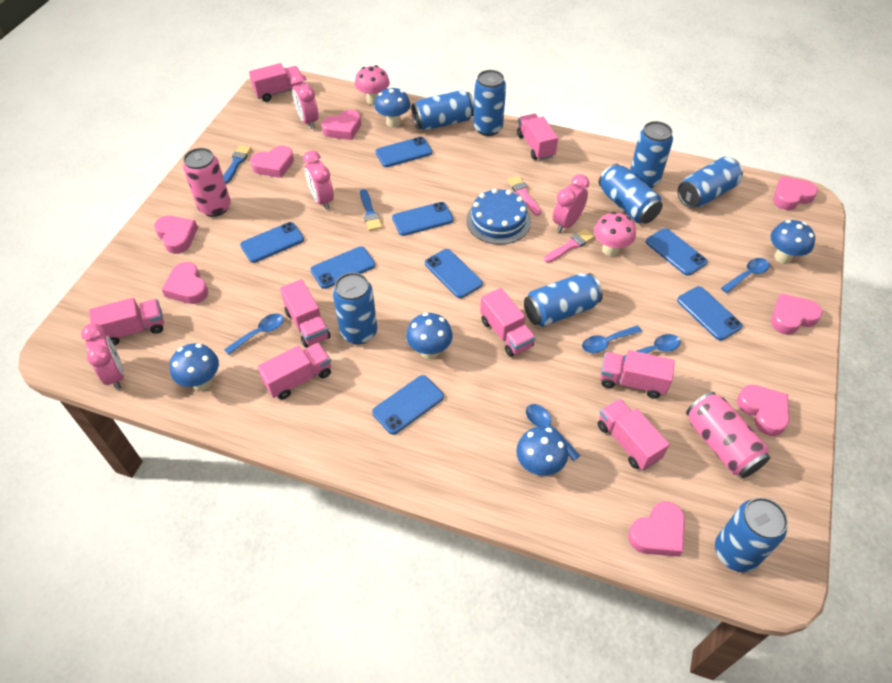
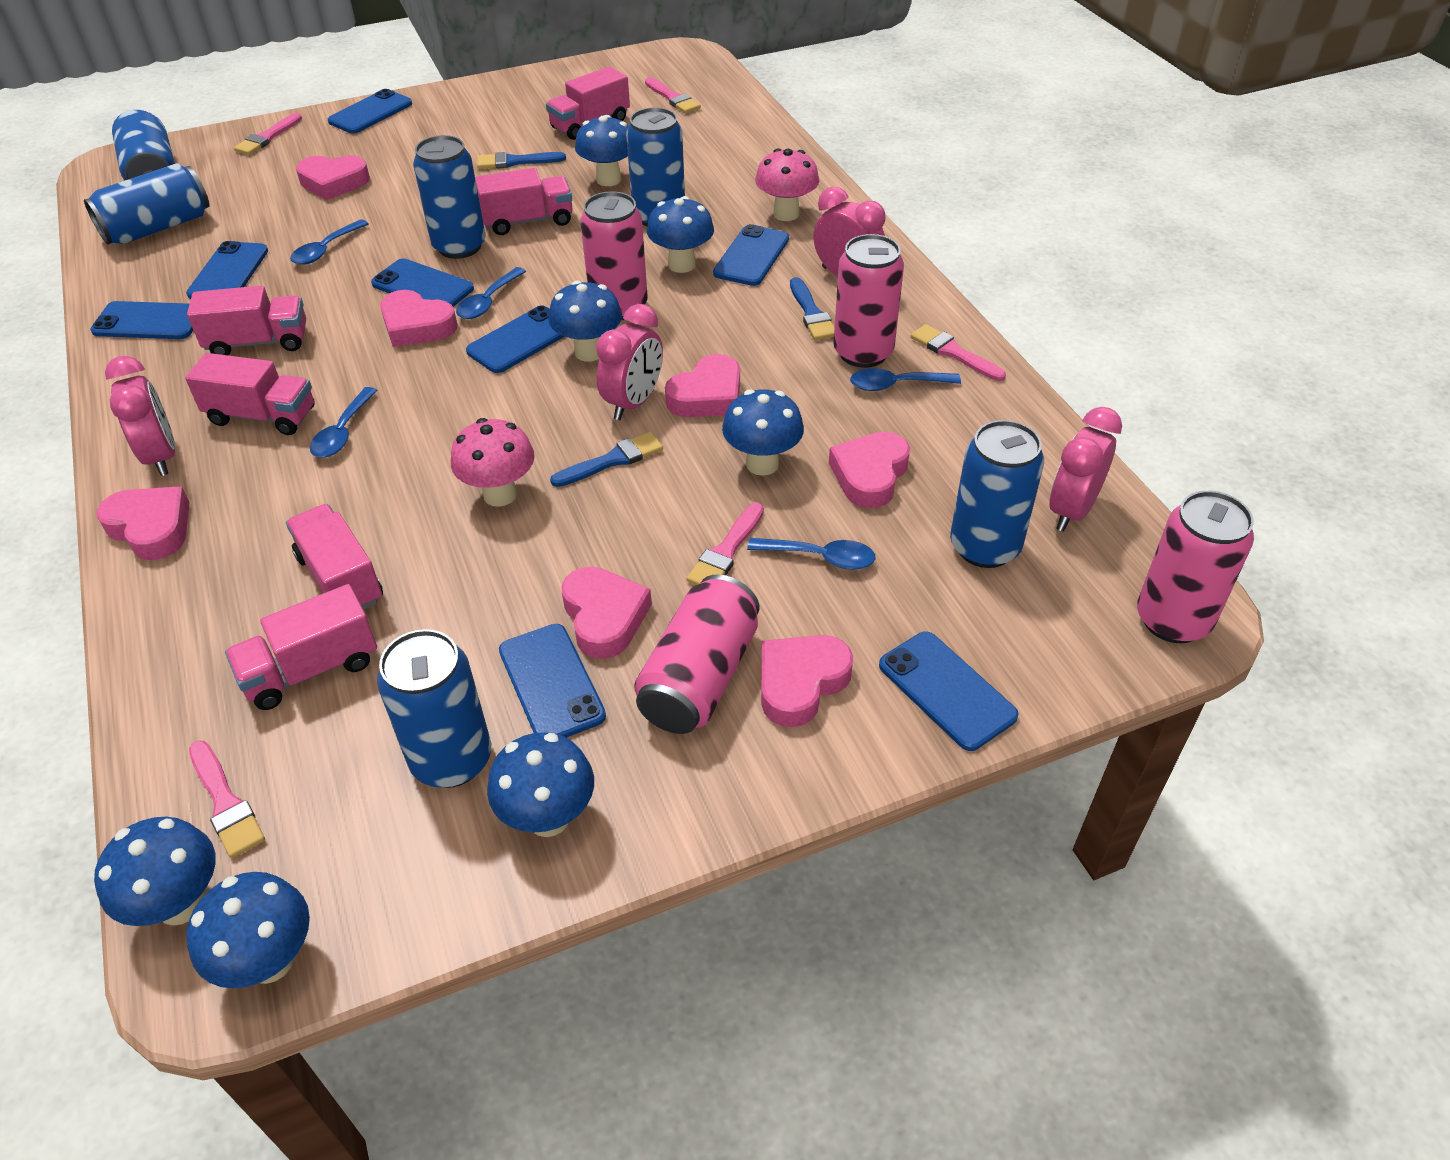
blue brush: 2 -> 3
blue cake: 1 -> 0
blue can: 8 -> 6
blue mushroom: 5 -> 7
pink brush: 2 -> 5
pink can: 2 -> 4
pink heart: 8 -> 7
pink truck: 8 -> 6

